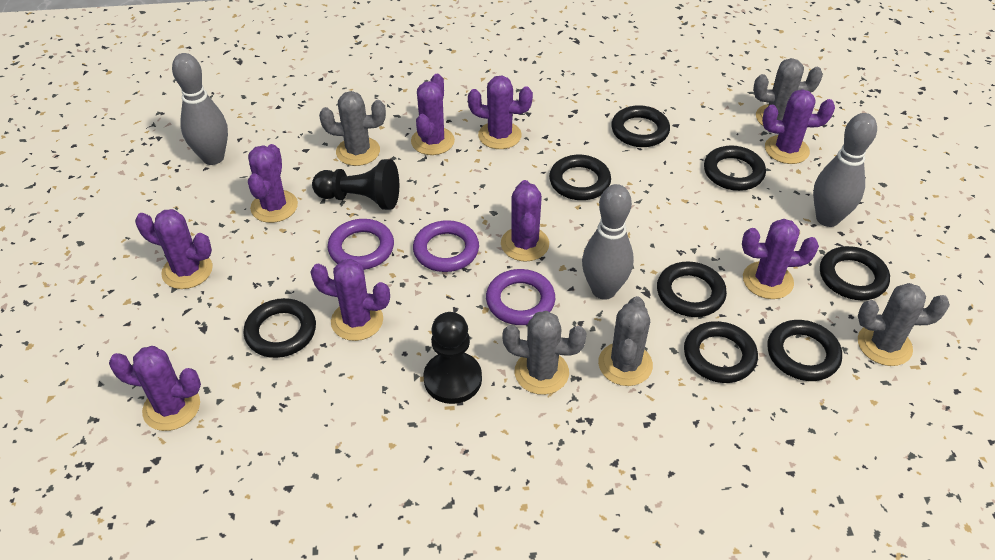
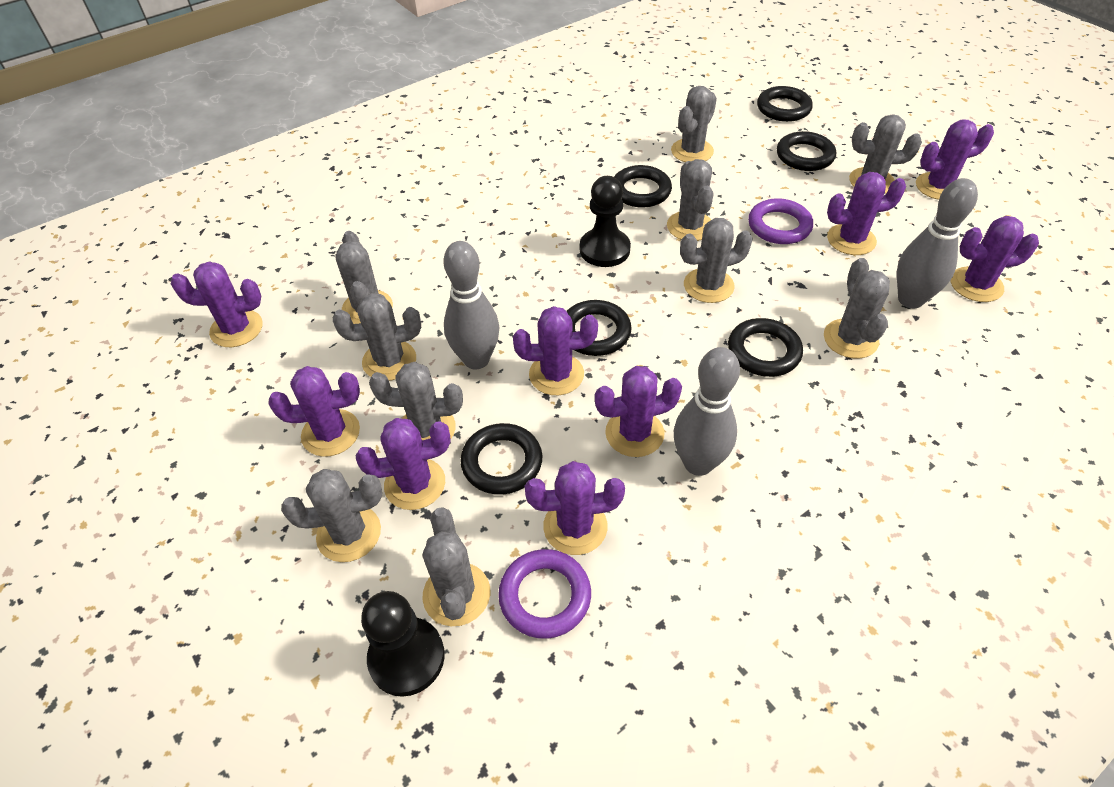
black ring: 8 -> 6
grey cactus: 5 -> 10
purple ring: 3 -> 2

